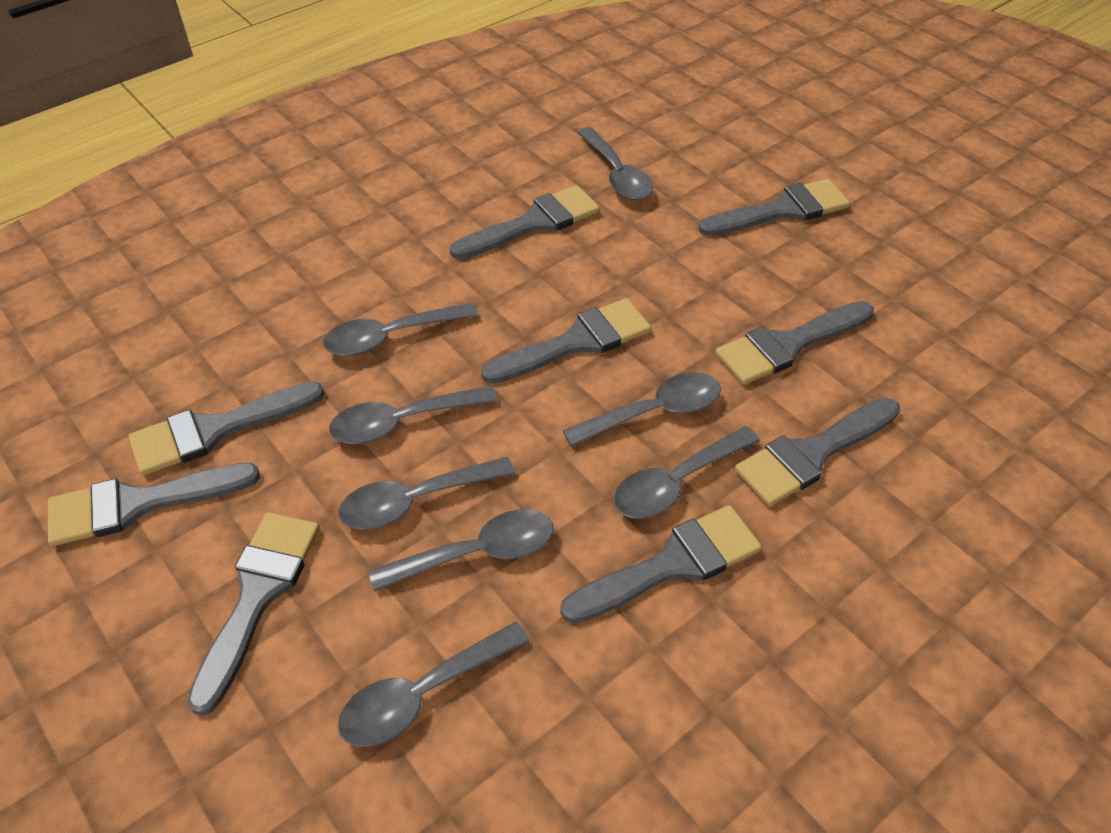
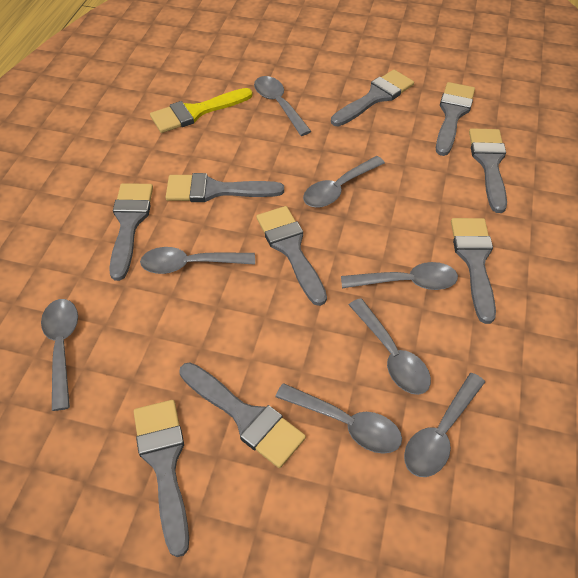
yellow brush: 0 -> 1

